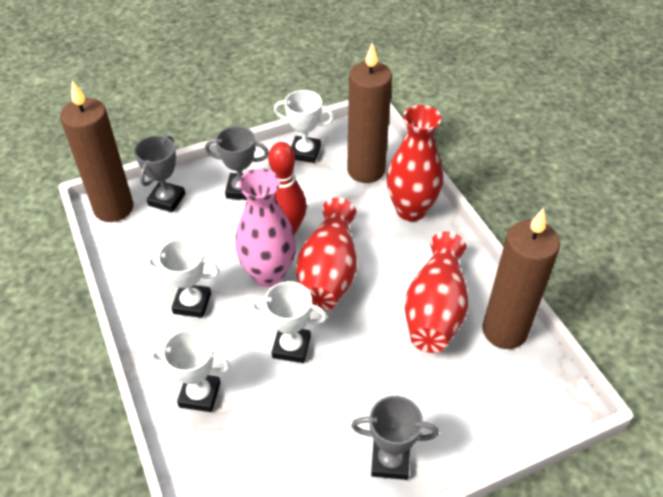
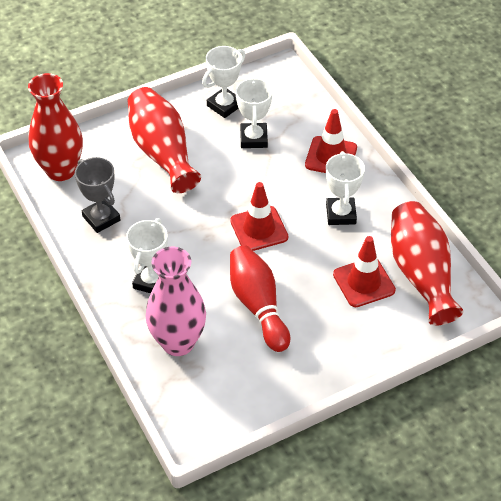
brown candle: 3 -> 0
grey trophy: 3 -> 1
red traffic cone: 0 -> 3

